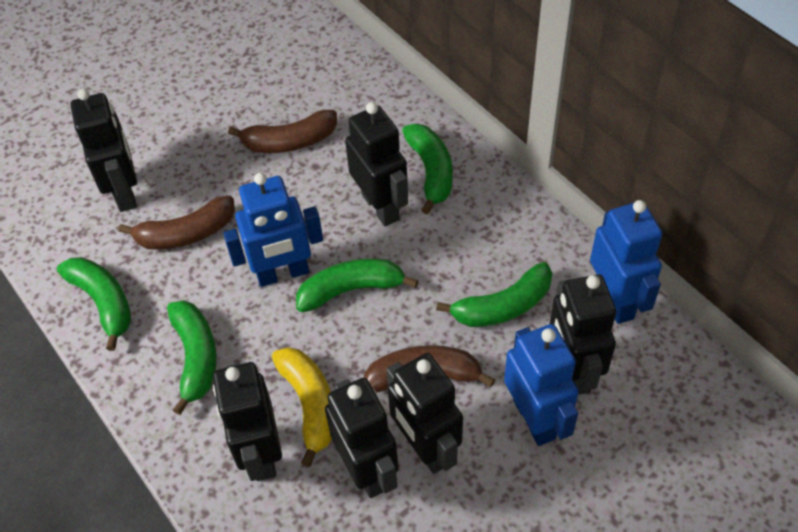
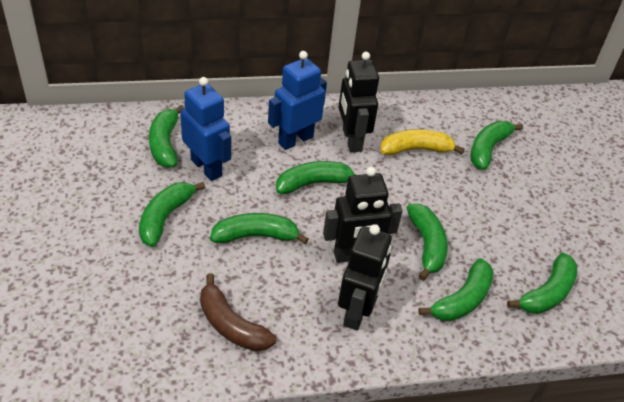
black robot: 6 -> 3
blue robot: 3 -> 2
brown banana: 3 -> 1
green banana: 5 -> 8

